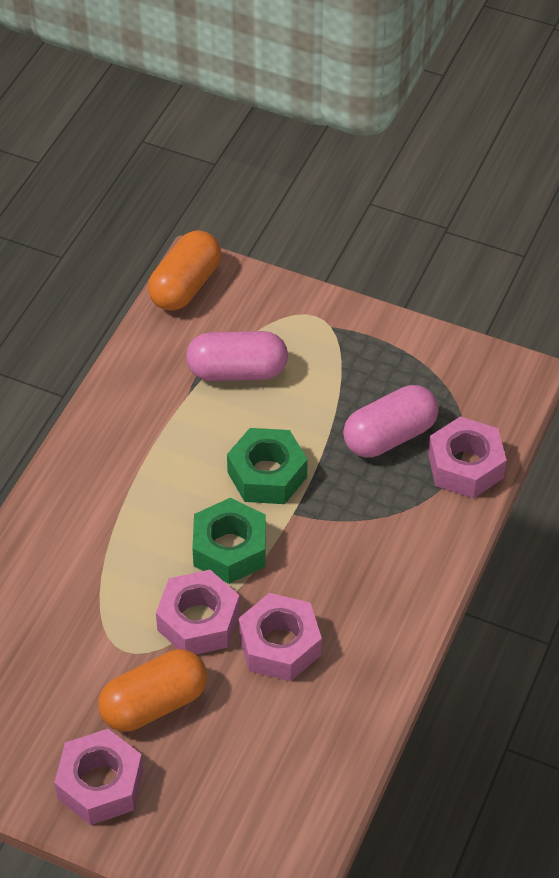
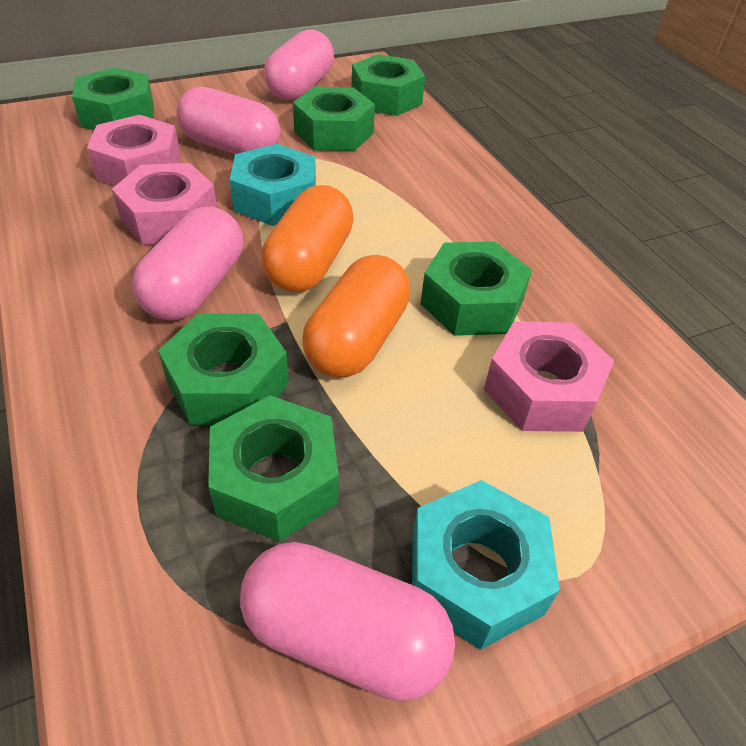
green nut: 2 -> 6
pink capsule: 2 -> 4
pink nut: 4 -> 3
turquoise nut: 0 -> 2

